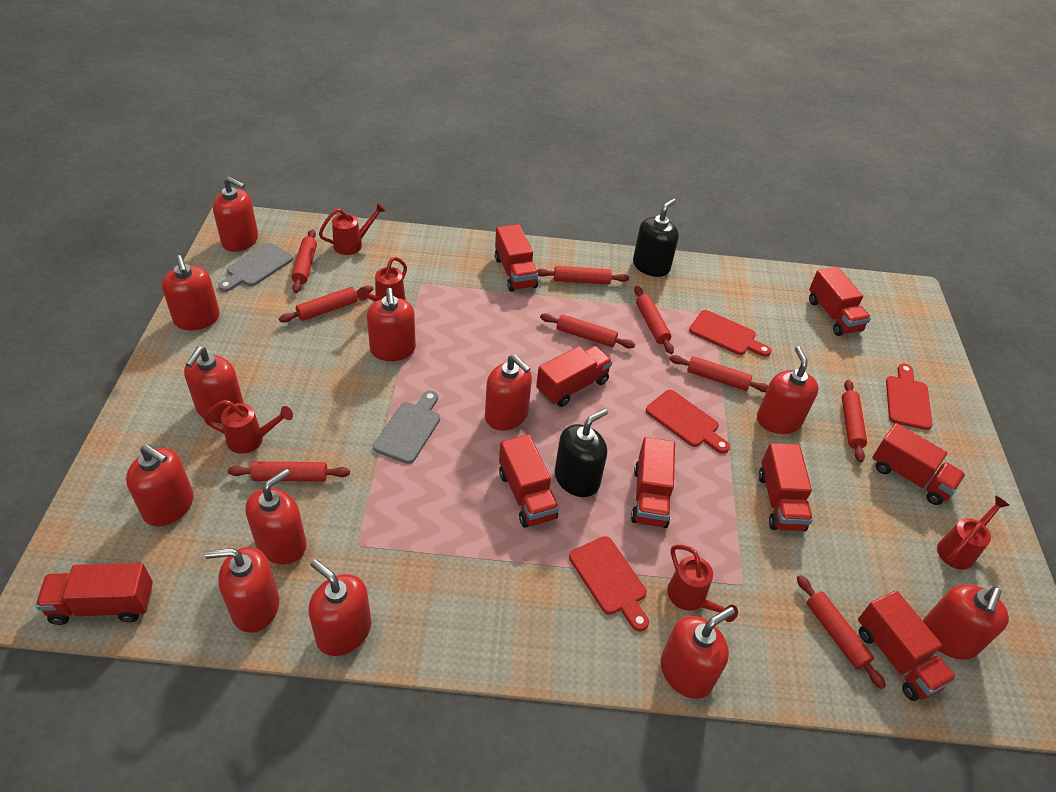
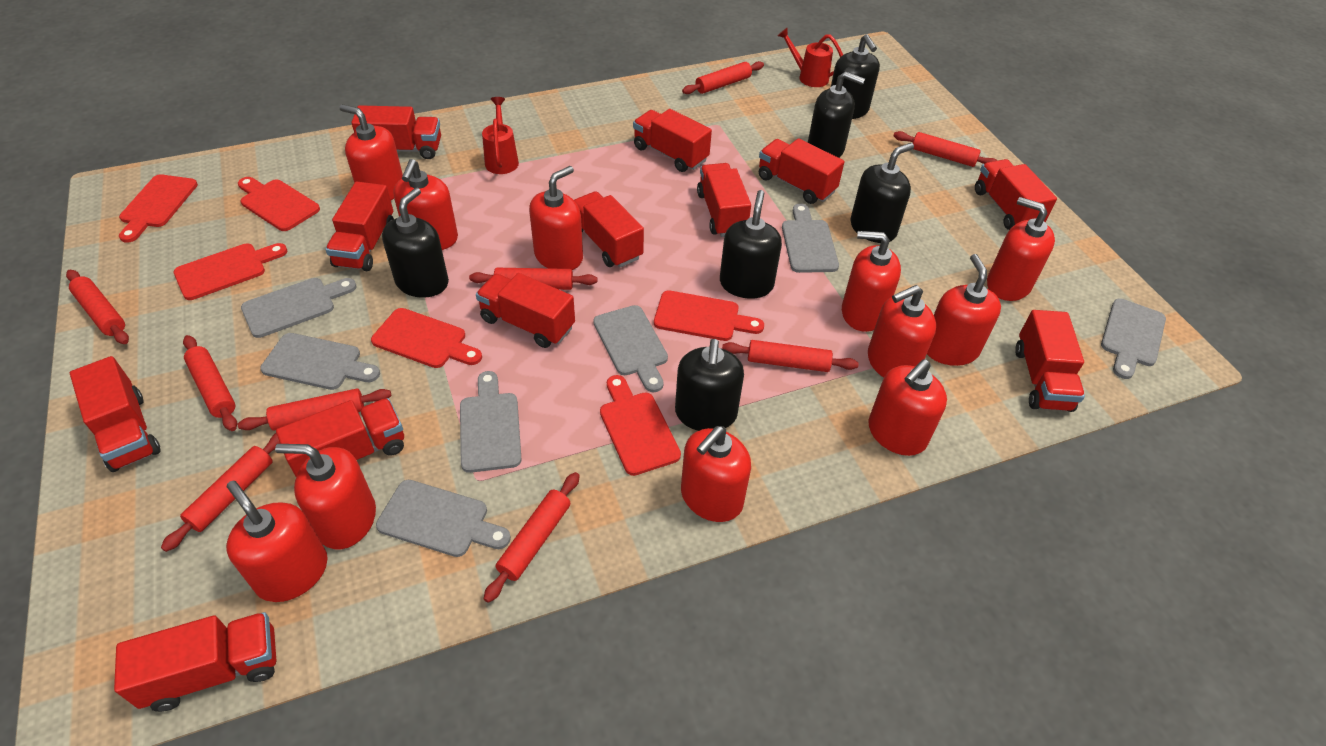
black soap dispenser: 2 -> 6
grey cutting board: 2 -> 7
red cutting board: 4 -> 6
red soap dispenser: 12 -> 11
red truck: 9 -> 12
red watering can: 5 -> 2

